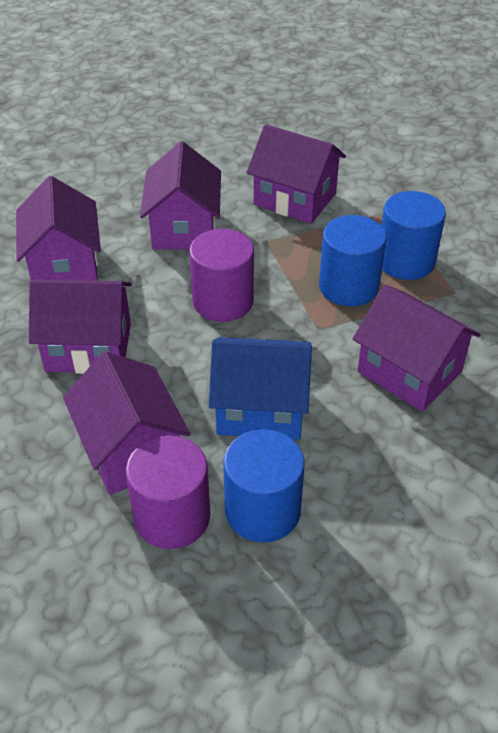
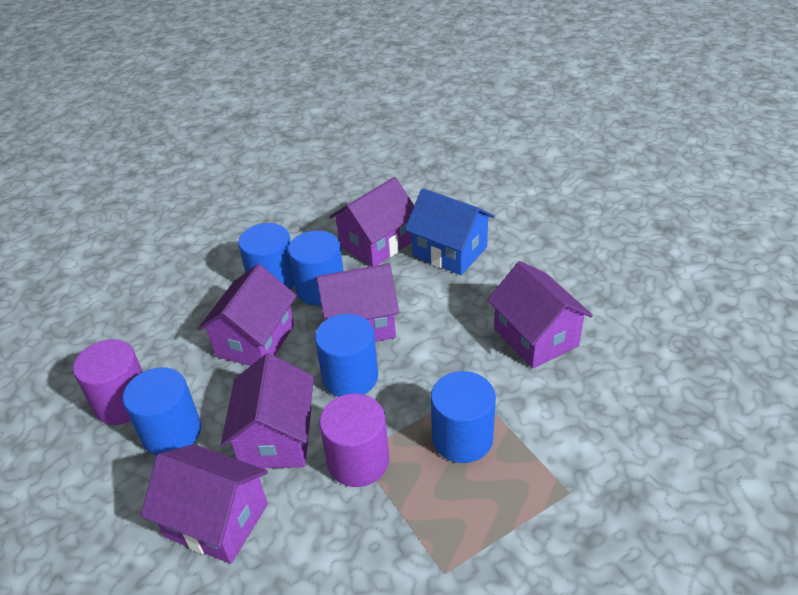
blue cylinder: 3 -> 5

